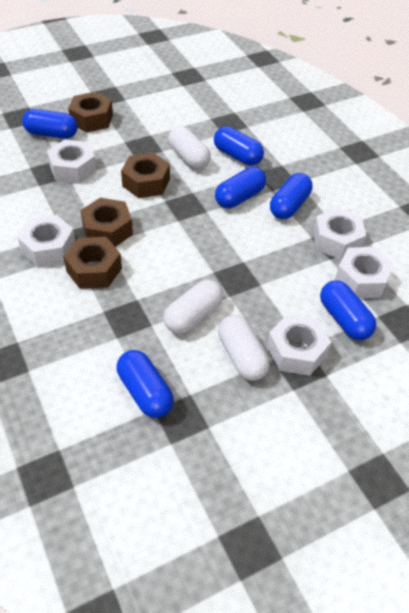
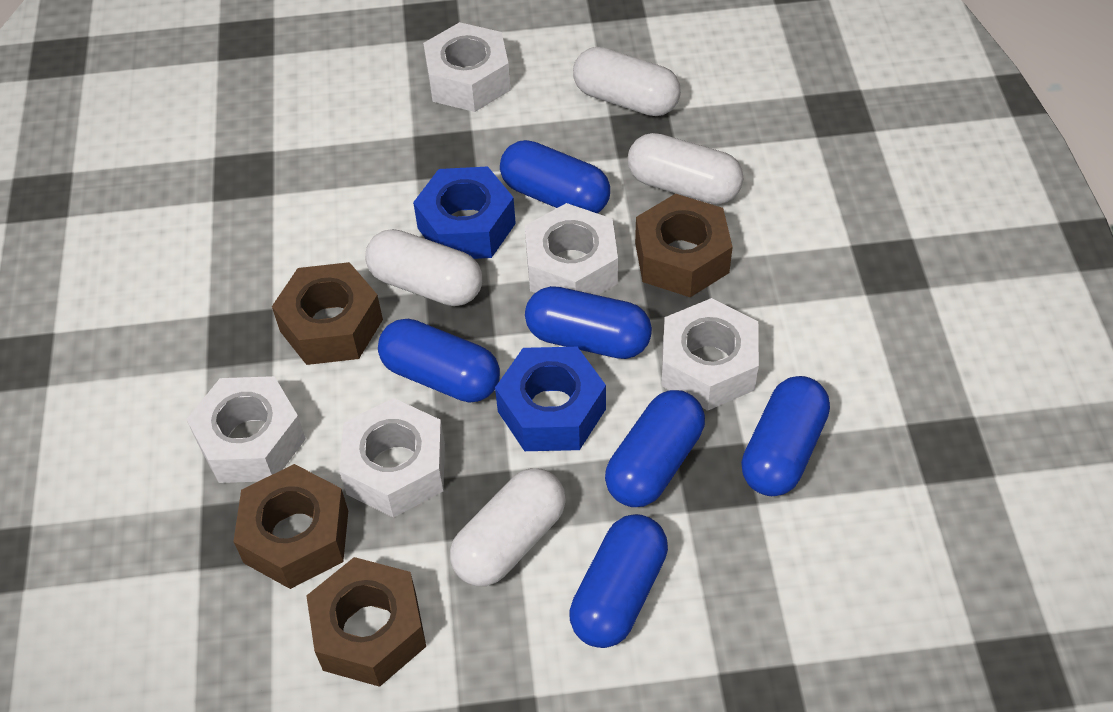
blue nut: 0 -> 2
white capsule: 3 -> 4

